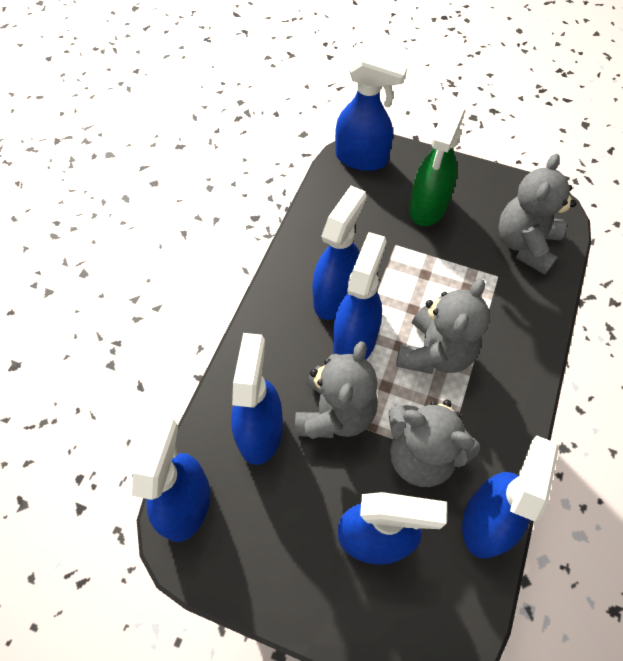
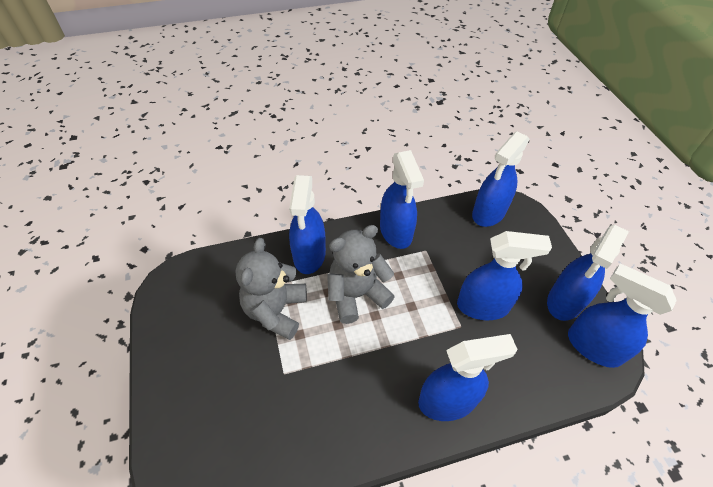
green spray bottle: 1 -> 0
grey teddy bear: 4 -> 2

